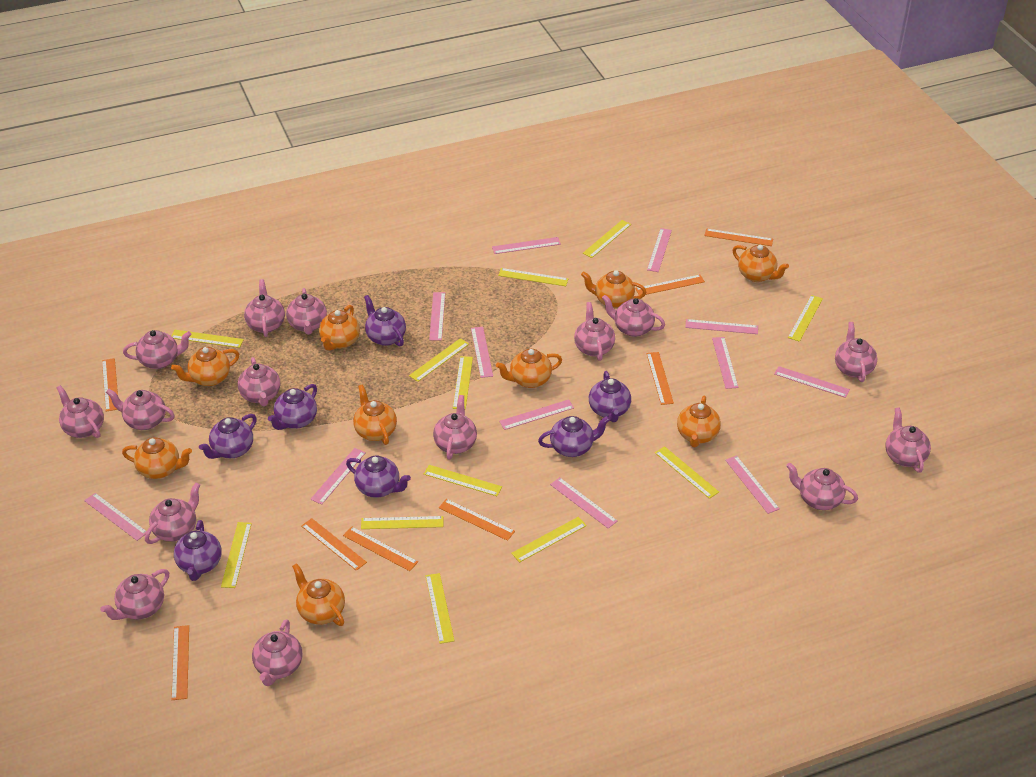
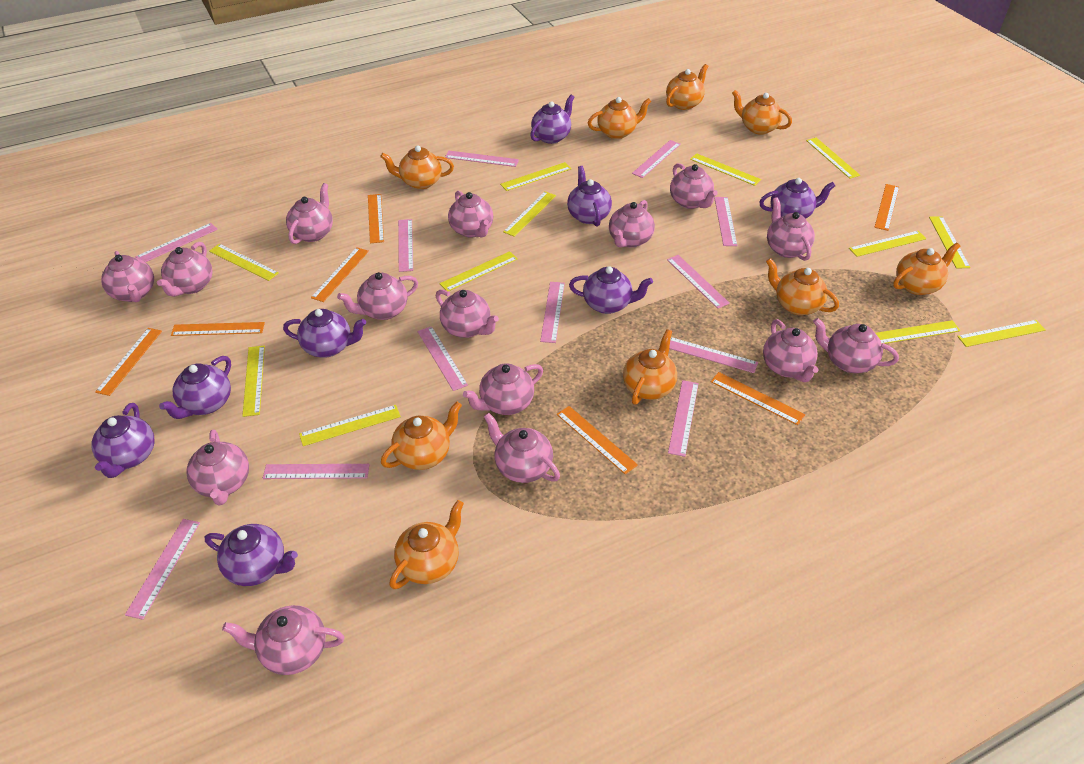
orange ruler: 8 -> 7
purple teapot: 7 -> 8

